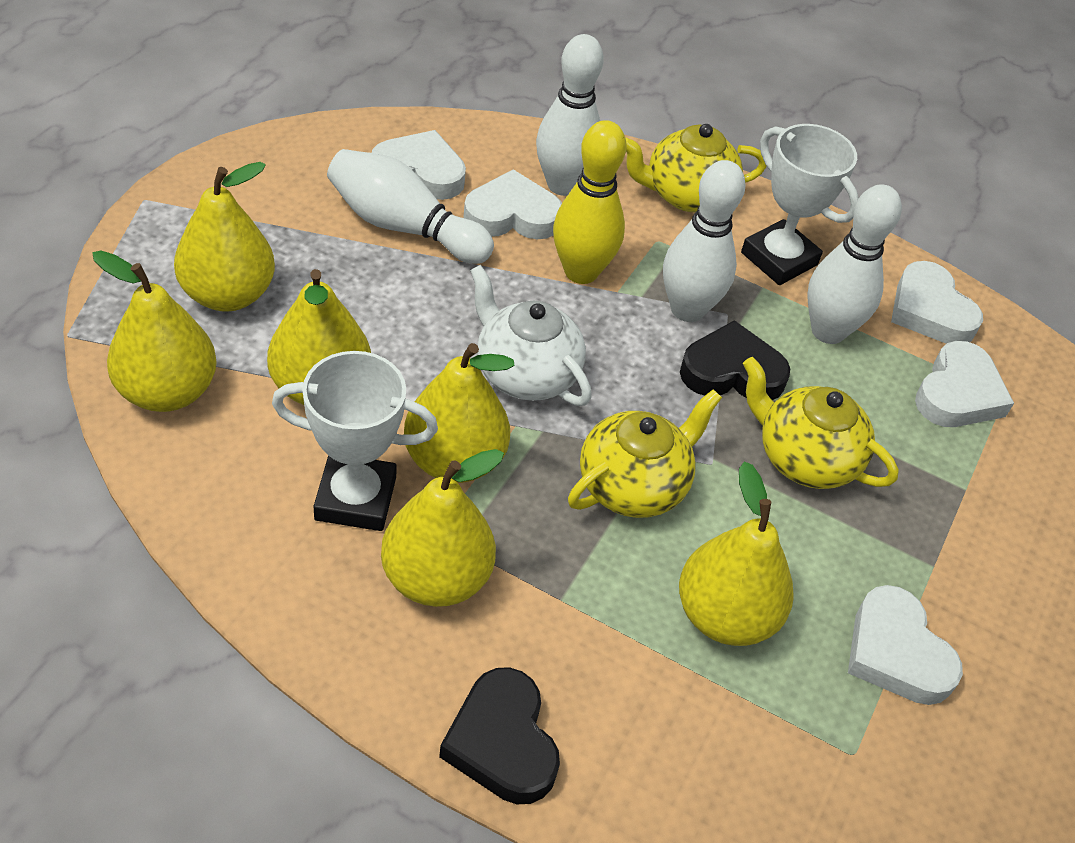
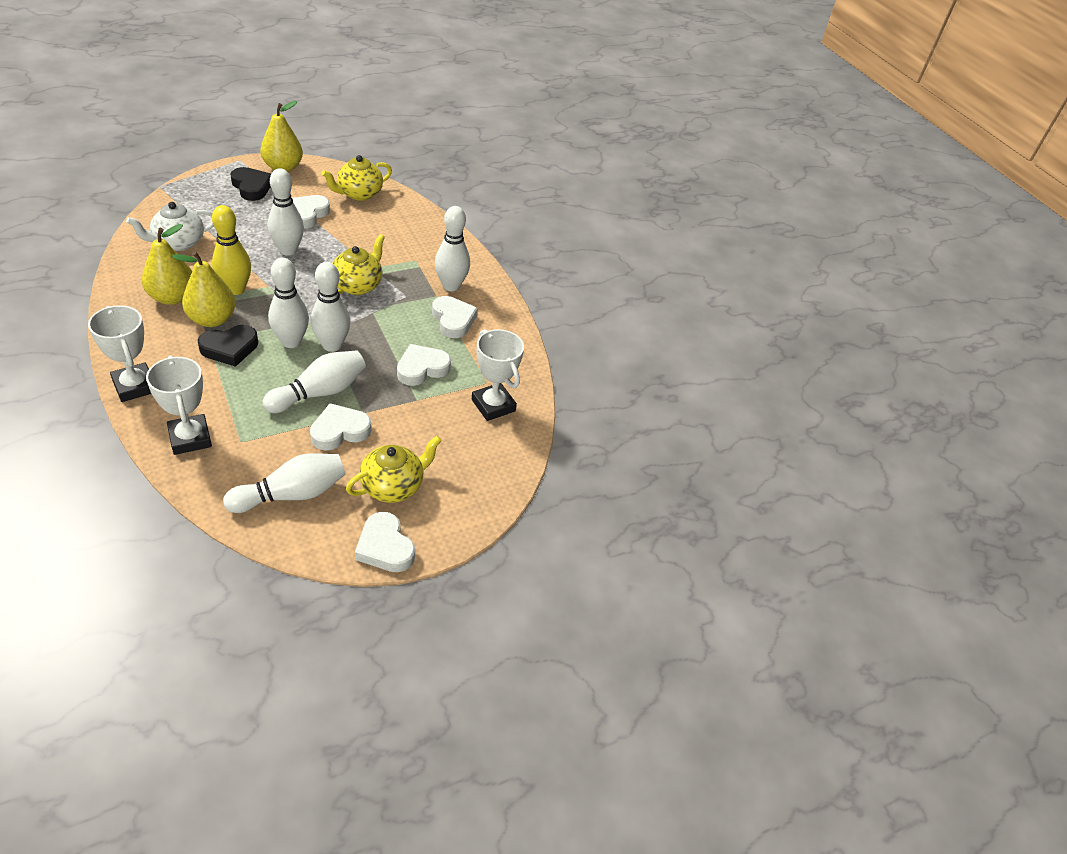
white bowling pin: 4 -> 6
white trophy: 2 -> 3
yellow pear: 6 -> 3

